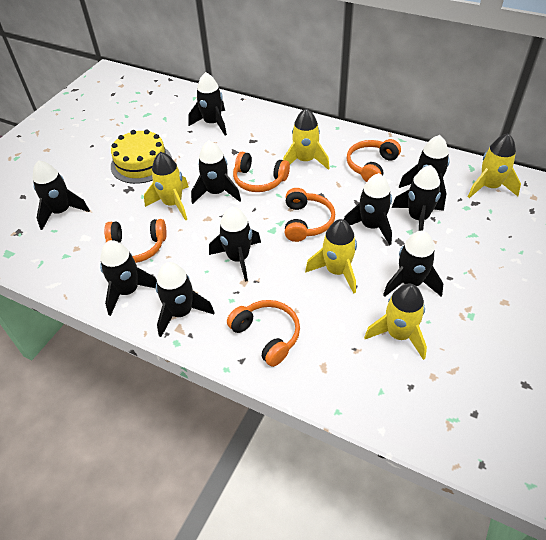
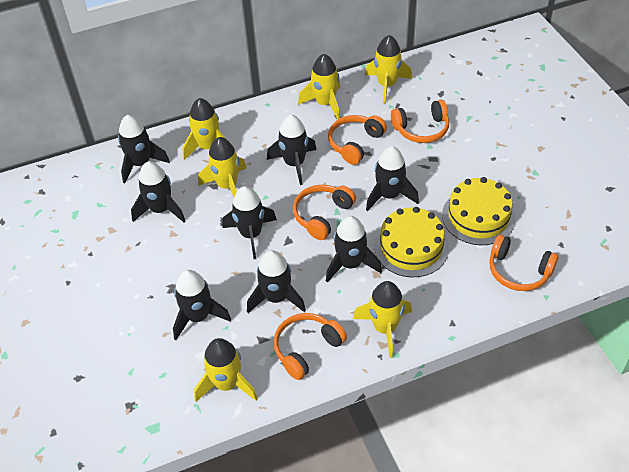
black rocket: 10 -> 8
yellow cake: 1 -> 2
yellow rocket: 5 -> 6

